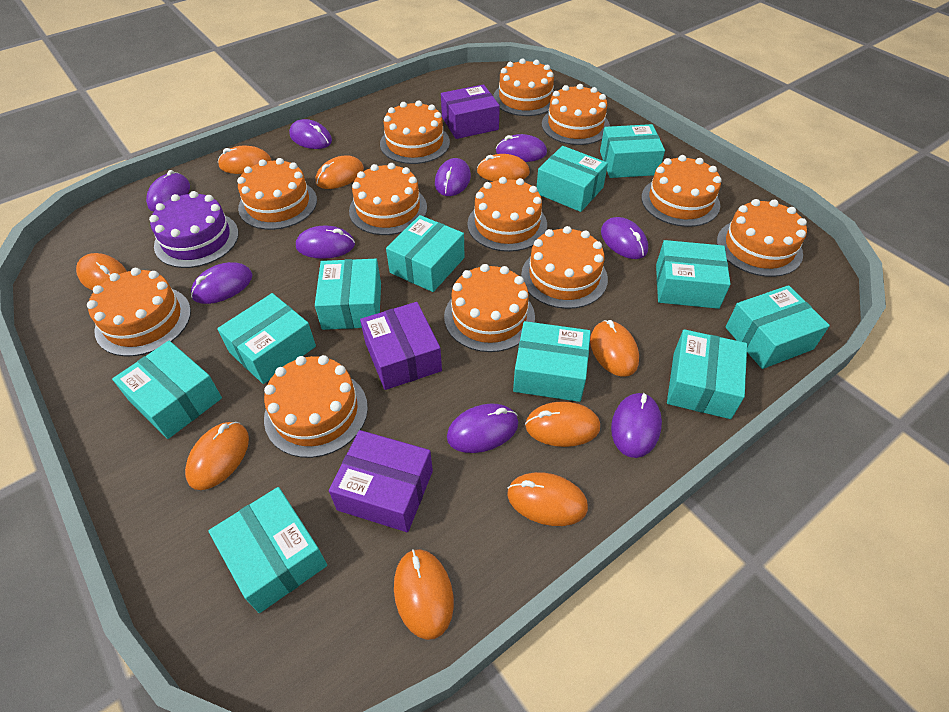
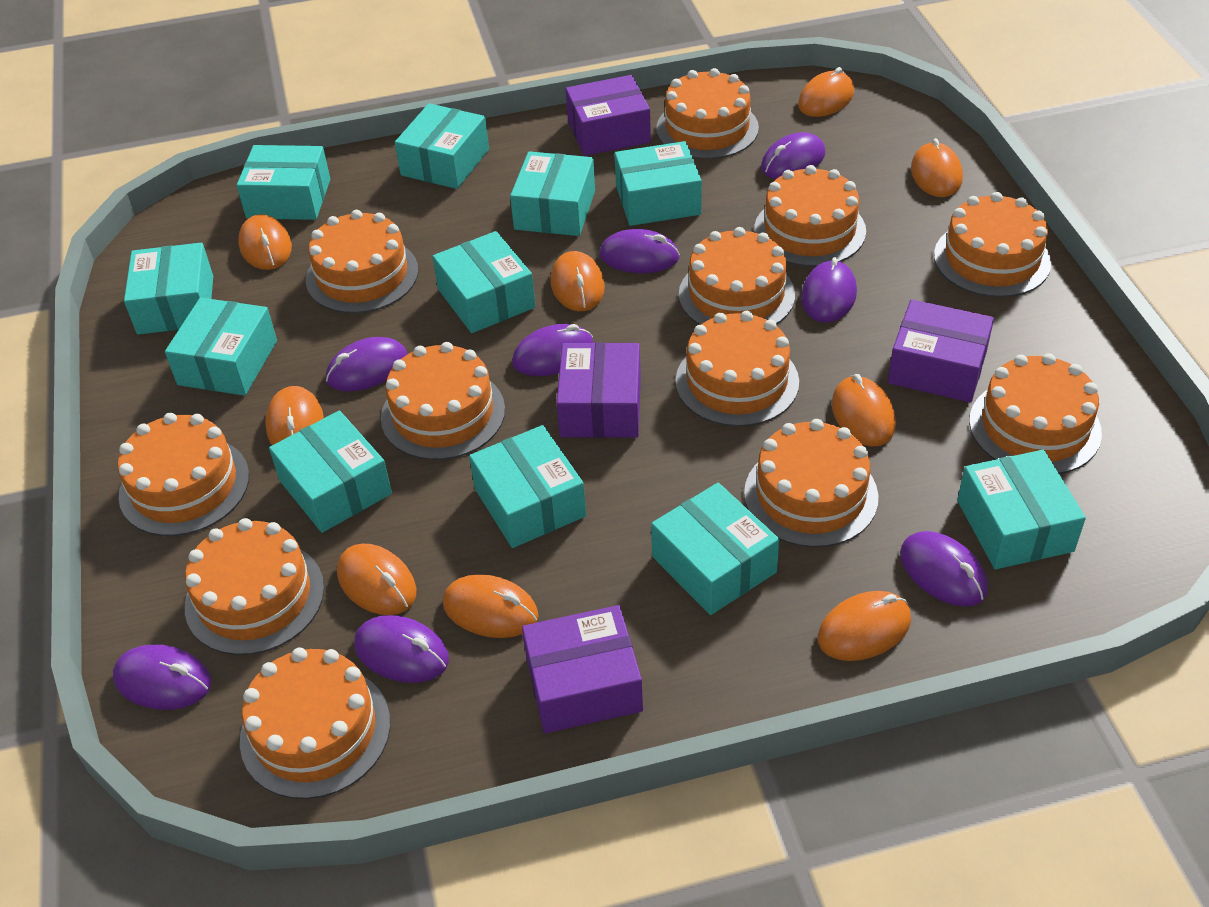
purple box: 3 -> 4
purple cake: 1 -> 0
purple mouse: 9 -> 8

